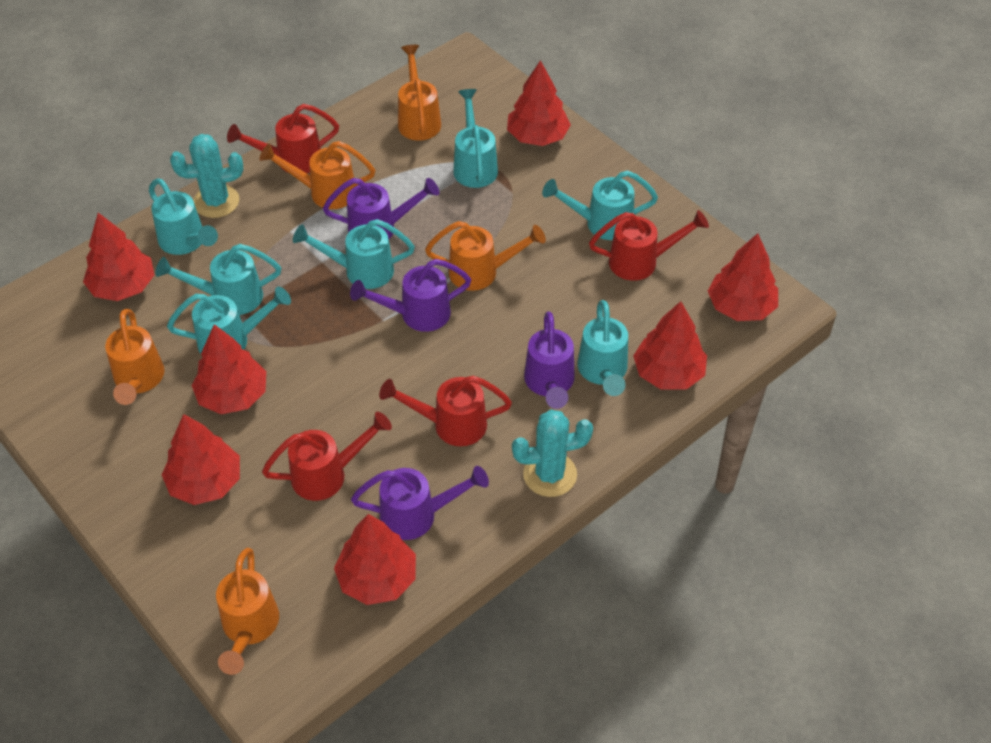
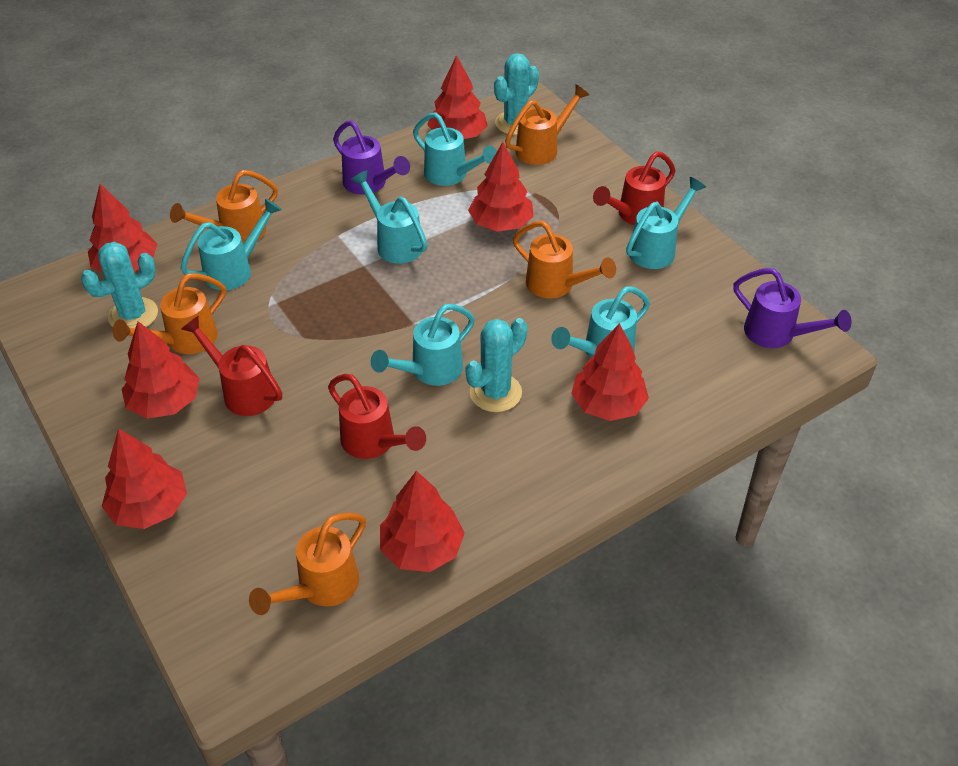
purple watering can: 4 -> 2
red watering can: 4 -> 3
turquoise cactus: 2 -> 3
turquoise watering can: 7 -> 6

